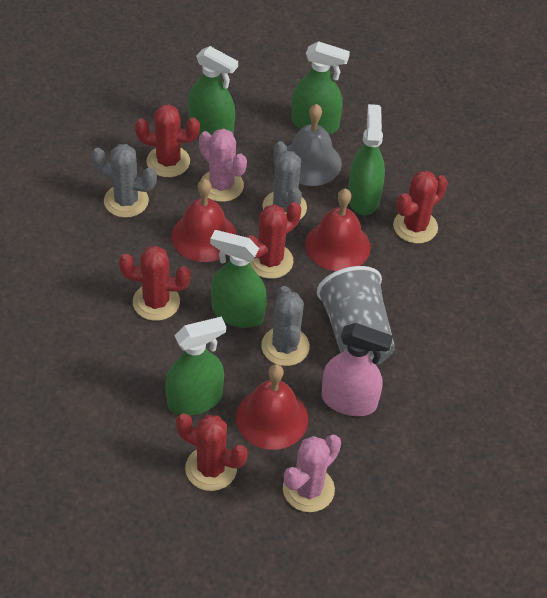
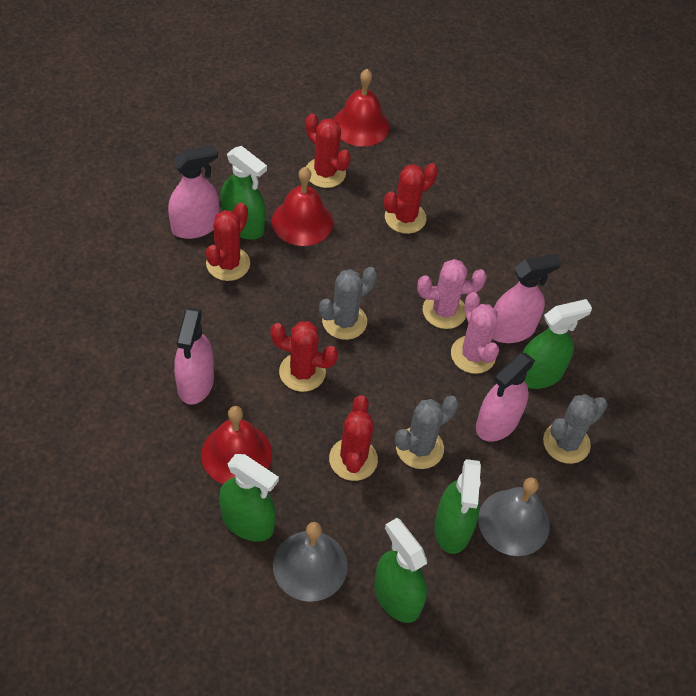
grey bell: 1 -> 2
grey cup: 1 -> 0
pink spray bottle: 1 -> 4

